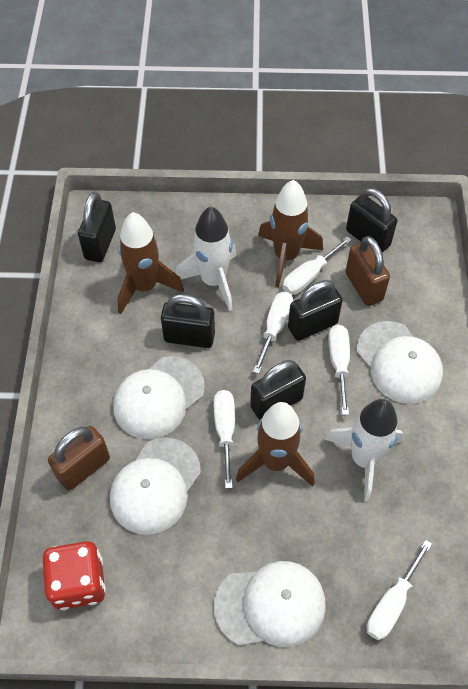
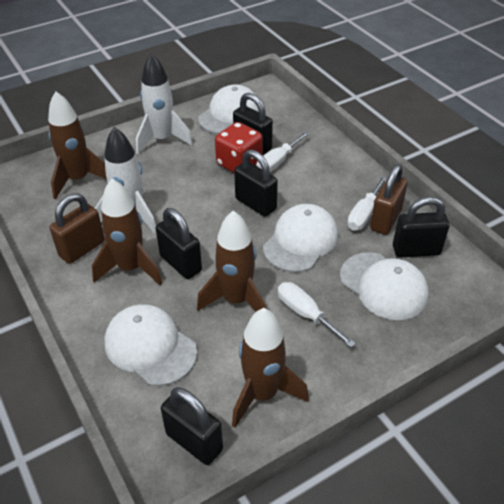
brown rocket: 3 -> 4
white screwdriver: 5 -> 3

